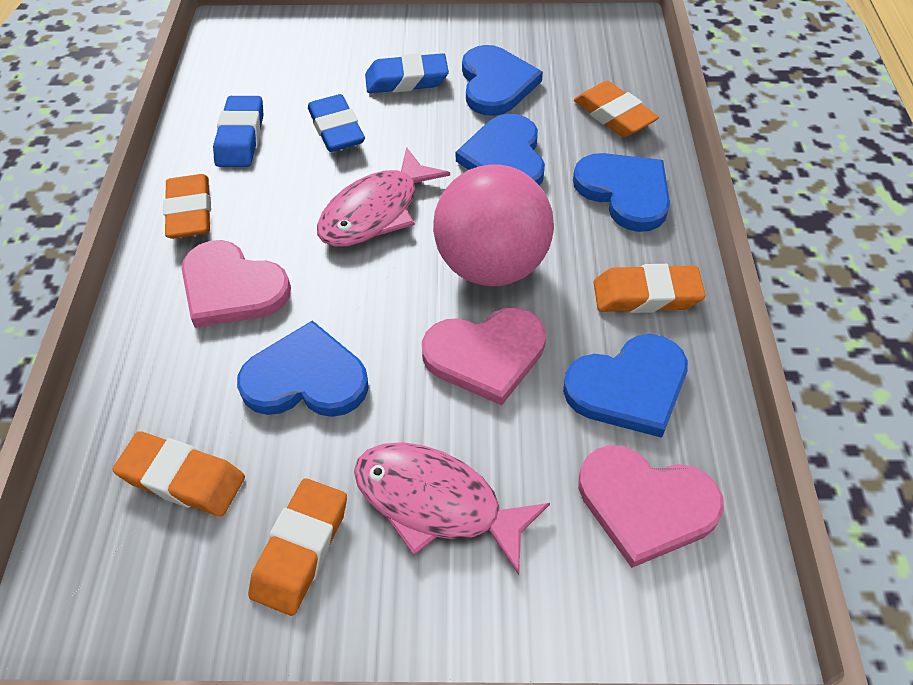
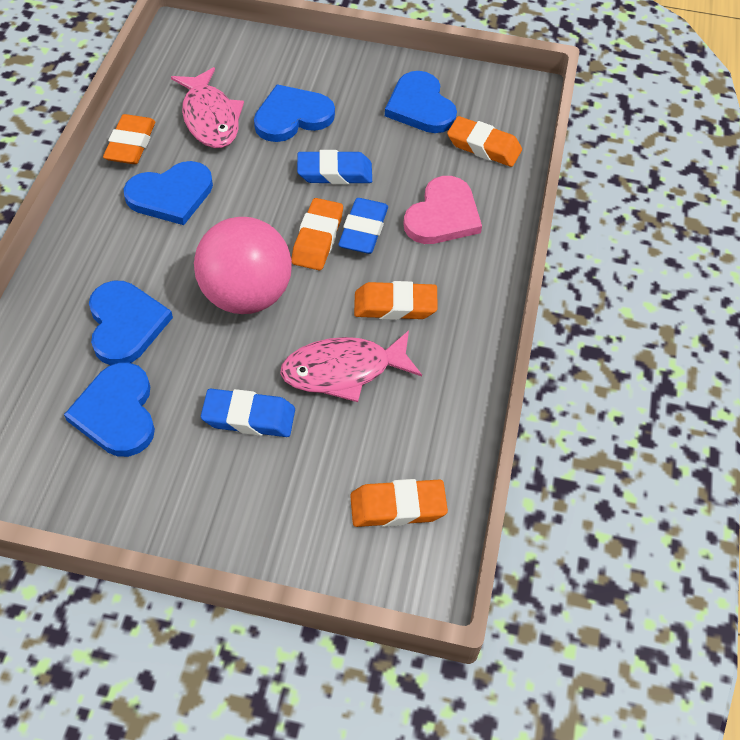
pink heart: 3 -> 1

